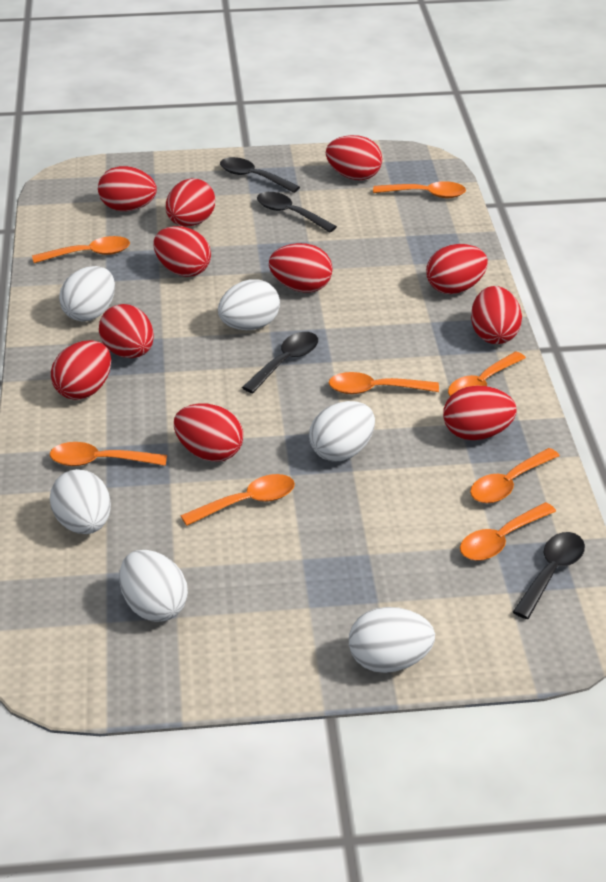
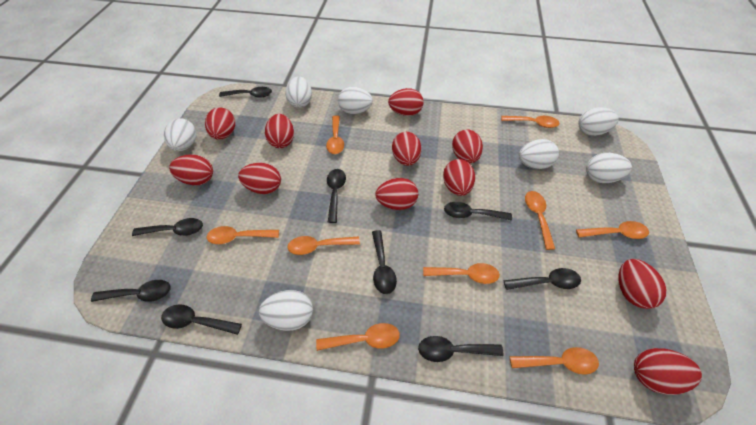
black spoon: 4 -> 9
orange spoon: 8 -> 9
white egg: 6 -> 7

